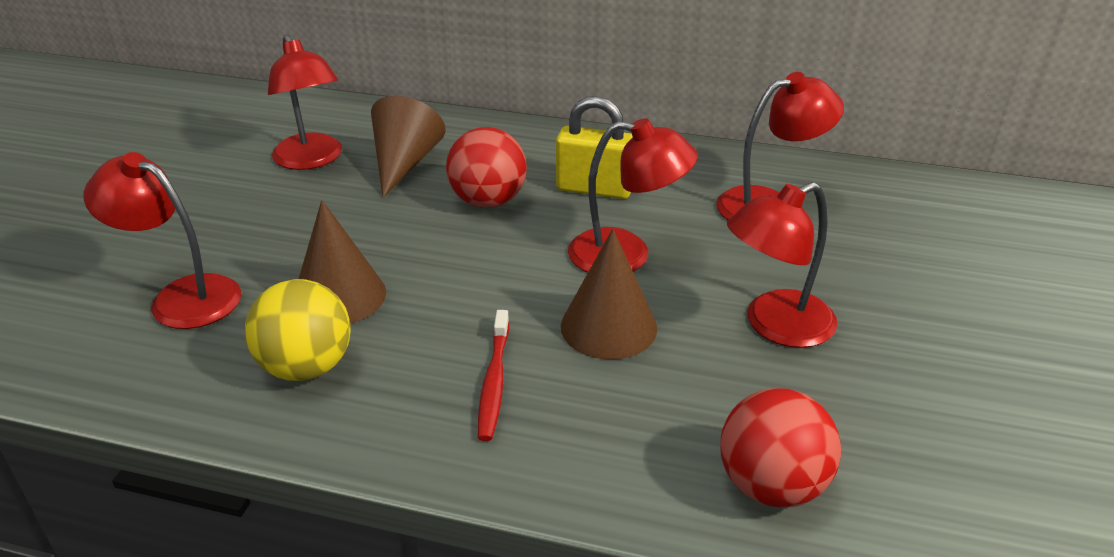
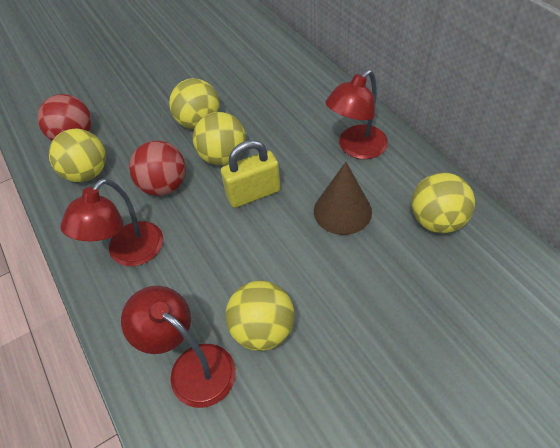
brown cone: 3 -> 1
red lamp: 5 -> 3
red toothbrush: 1 -> 0
yellow ball: 1 -> 5

